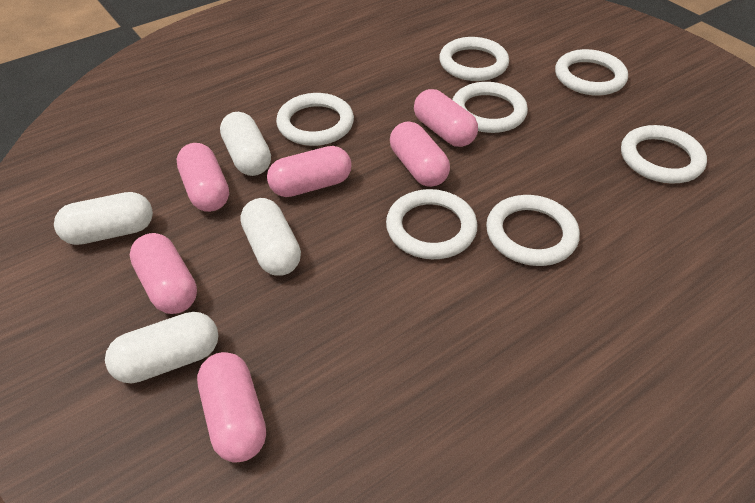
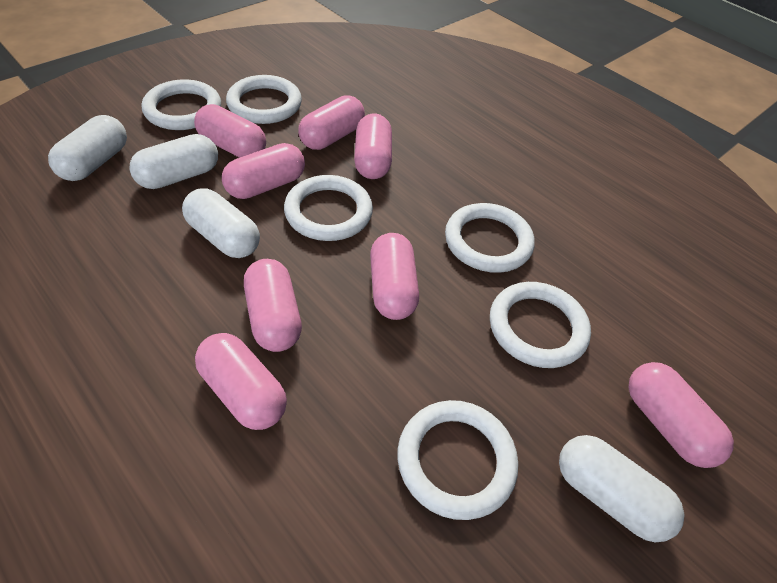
pink capsule: 6 -> 8
white ring: 7 -> 6

